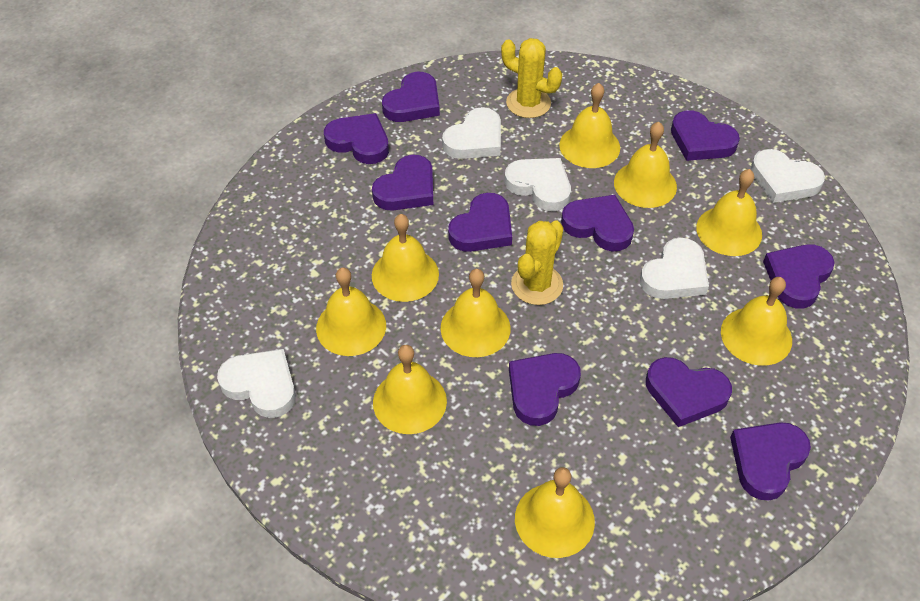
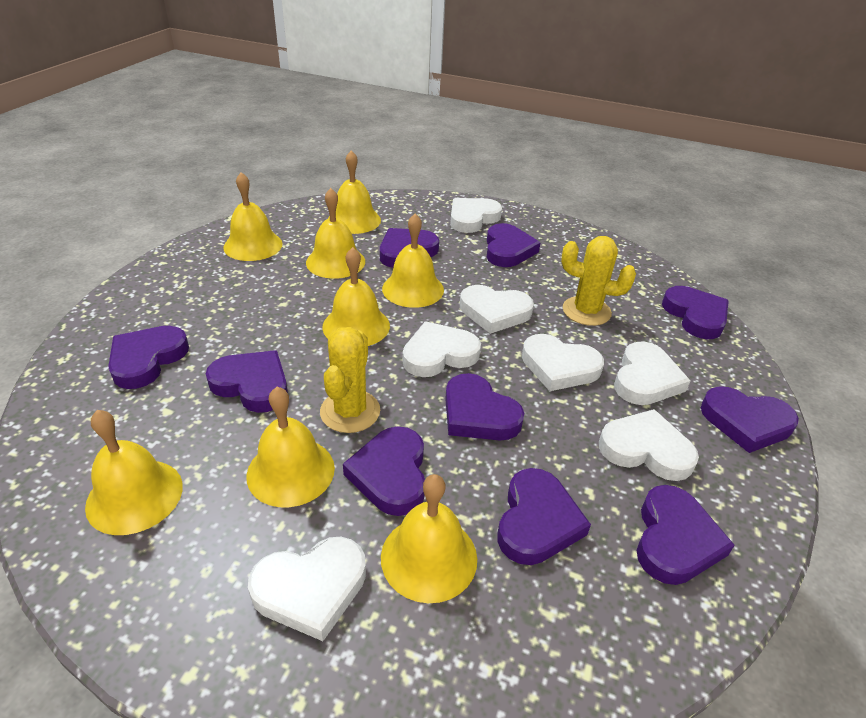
white heart: 5 -> 7
yellow bell: 9 -> 8

